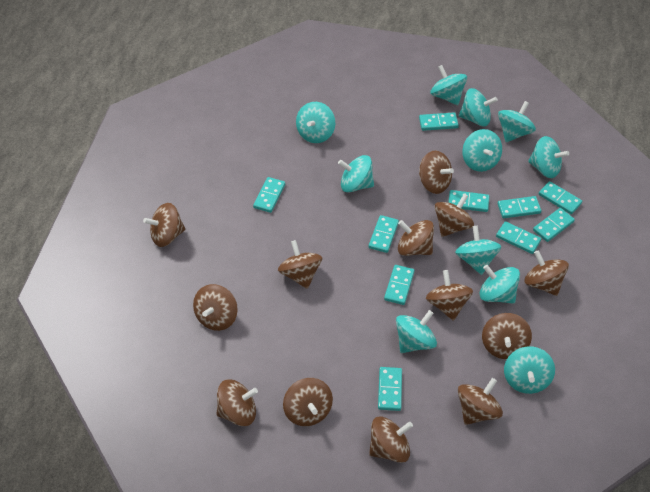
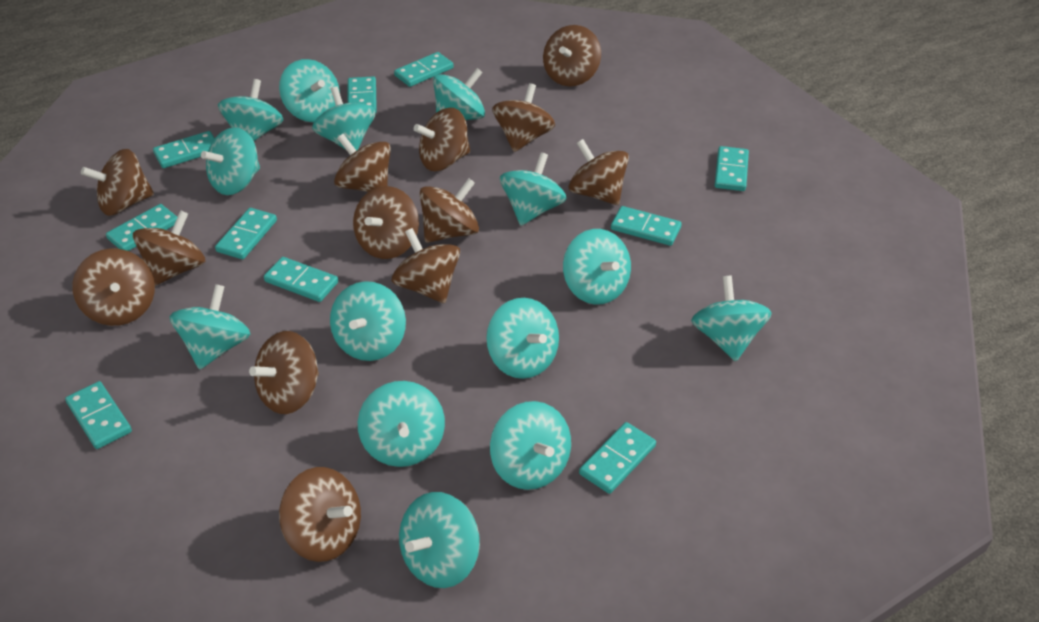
turquoise spinning top: 11 -> 14

